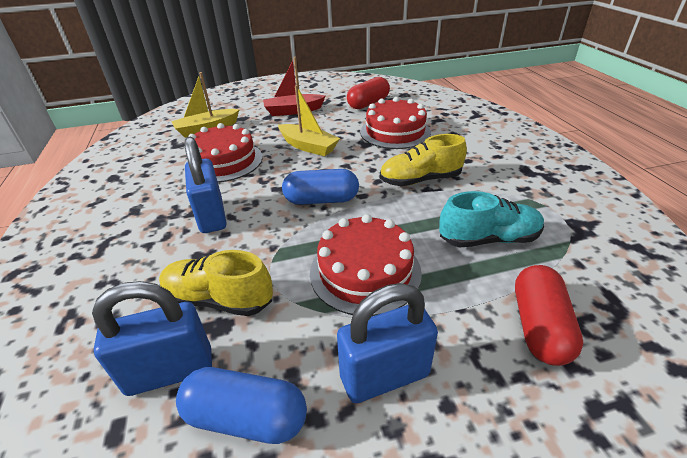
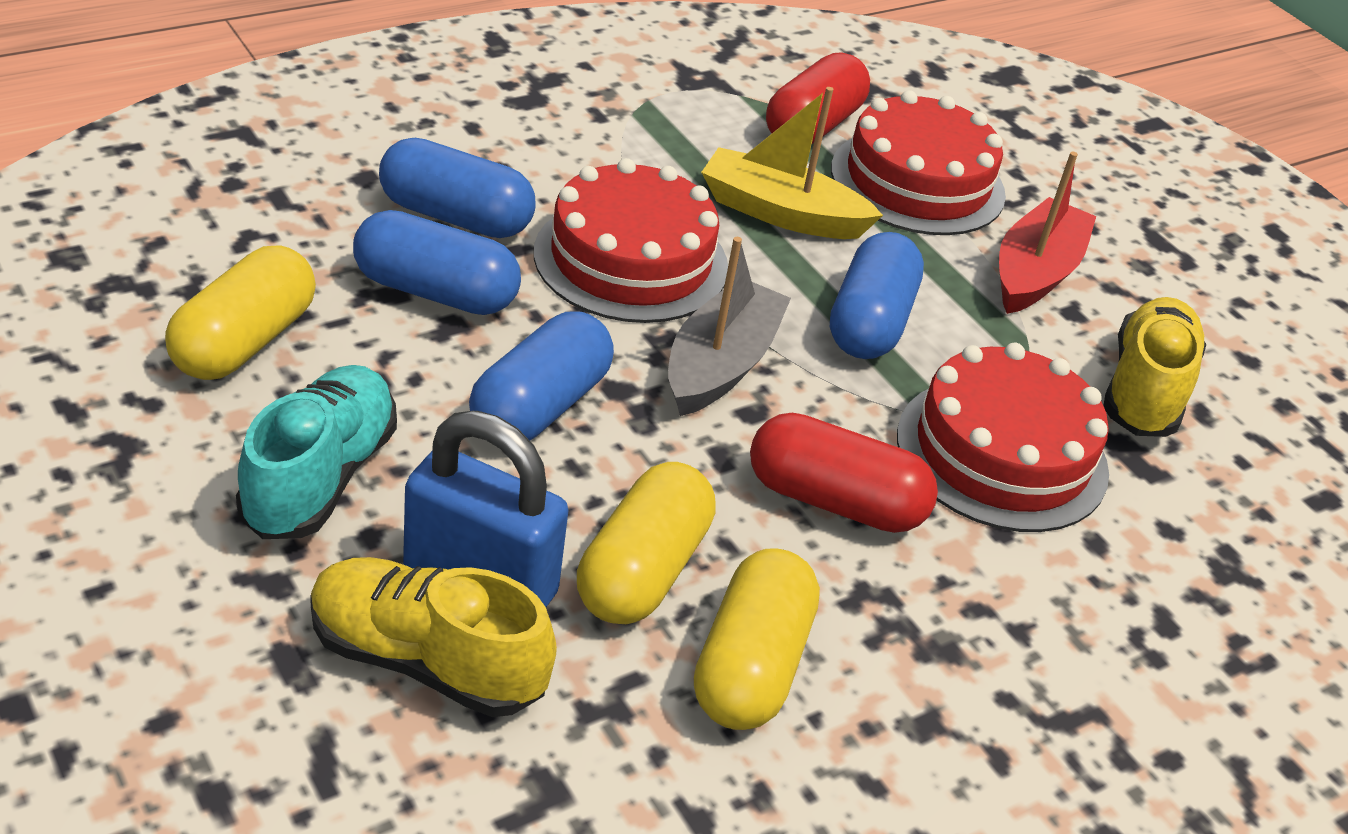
blue capsule: 2 -> 4
blue padlock: 3 -> 1
grey boat: 0 -> 1
yellow boat: 2 -> 1
yellow capsule: 0 -> 3

